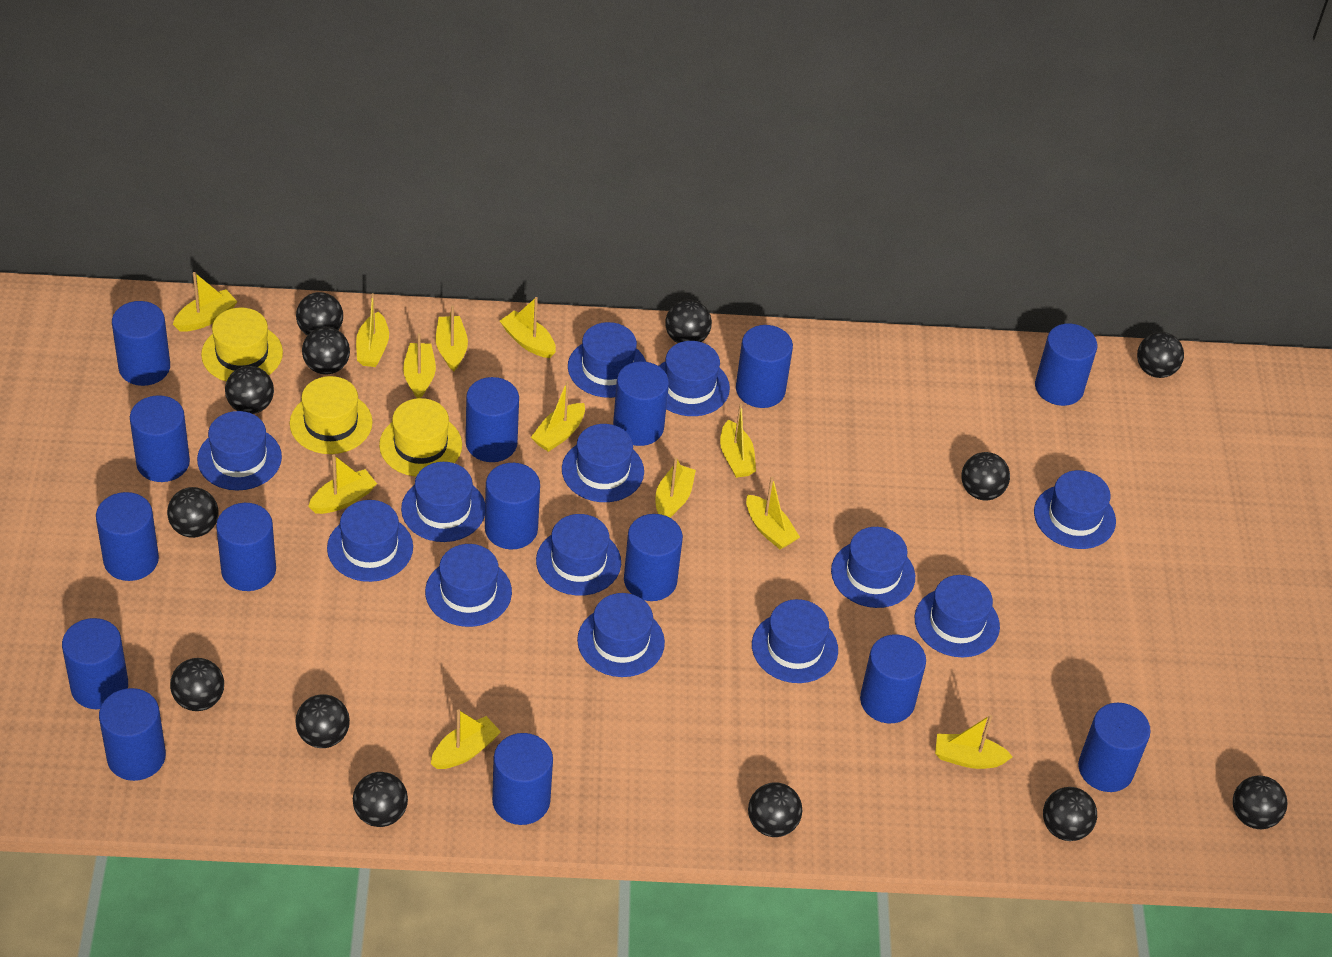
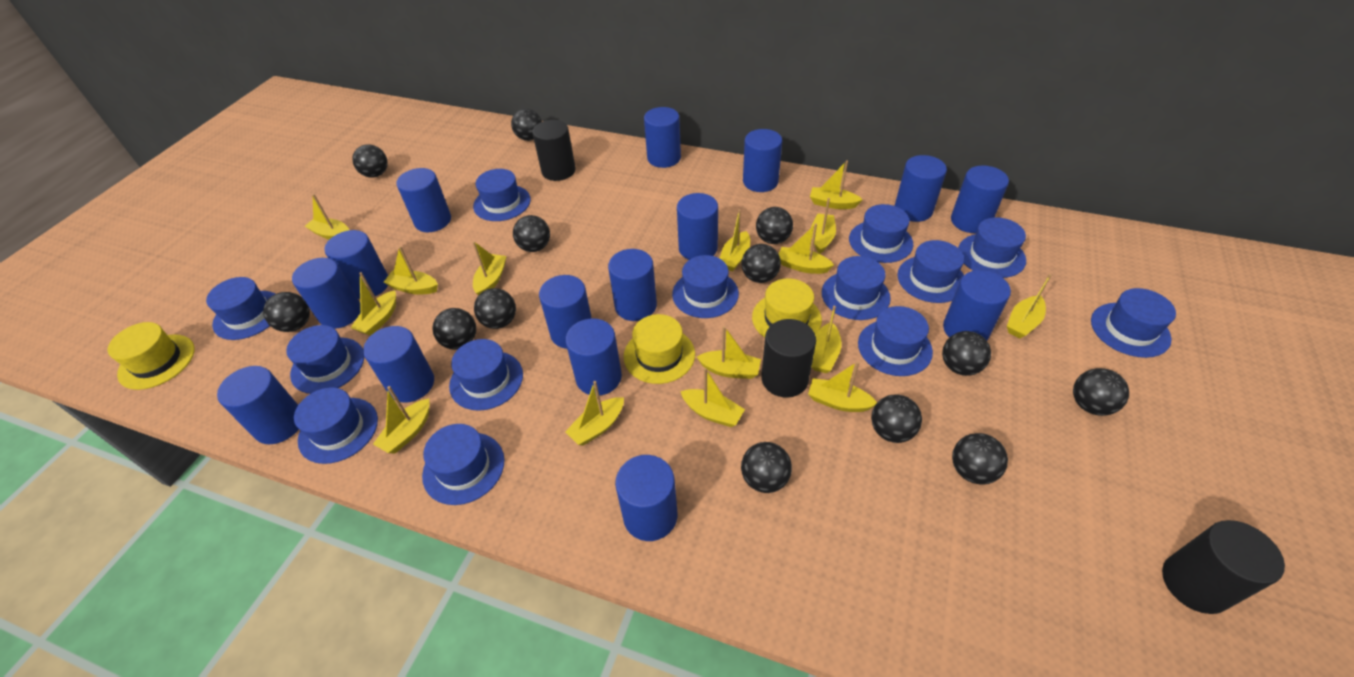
black cylinder: 0 -> 3
yellow boat: 12 -> 15

